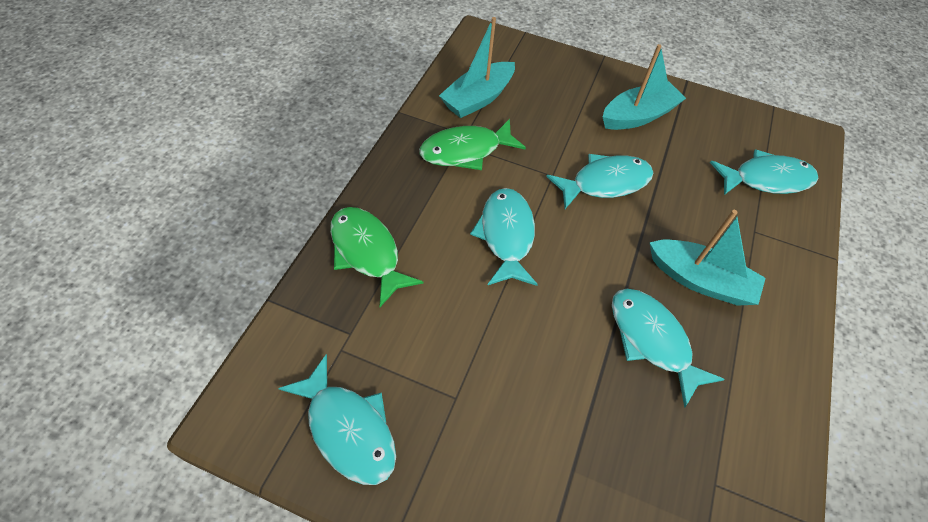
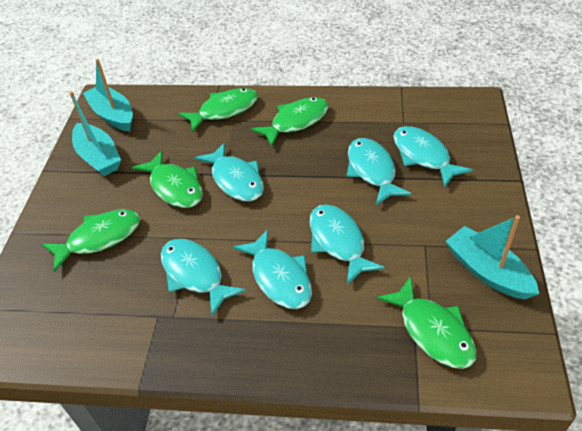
green fish: 2 -> 5
turquoise fish: 5 -> 6

